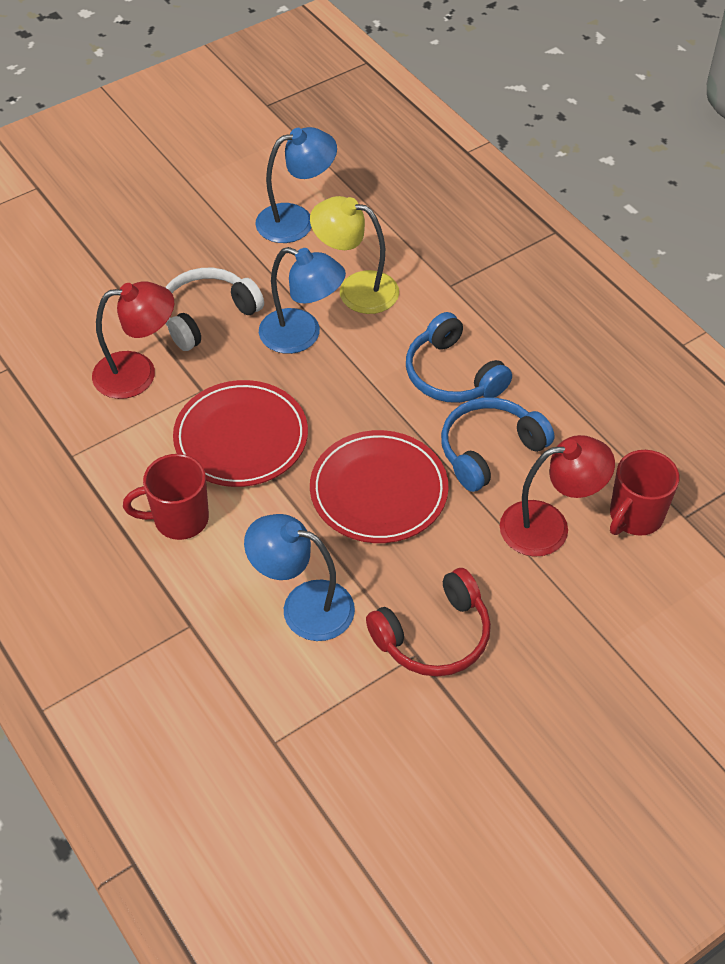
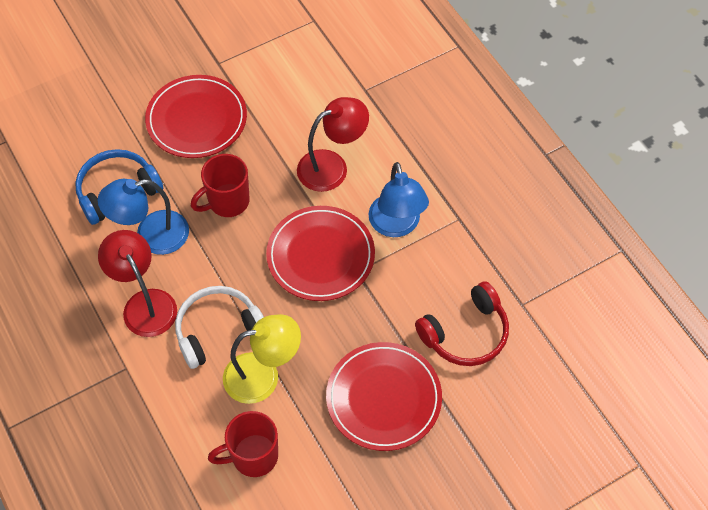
blue headphones: 2 -> 1
blue lamp: 3 -> 2
red plate: 2 -> 3

